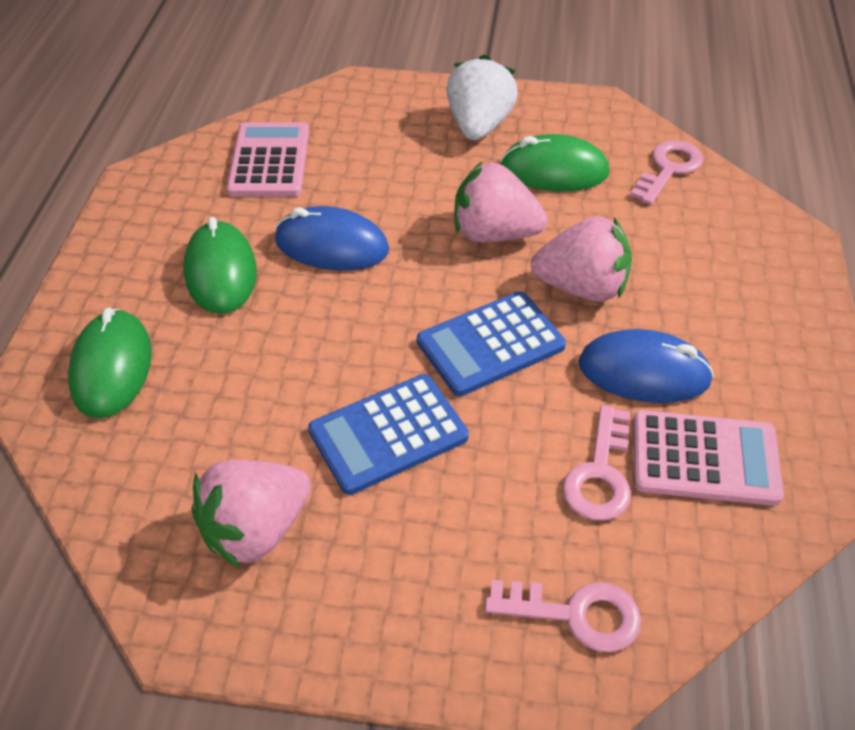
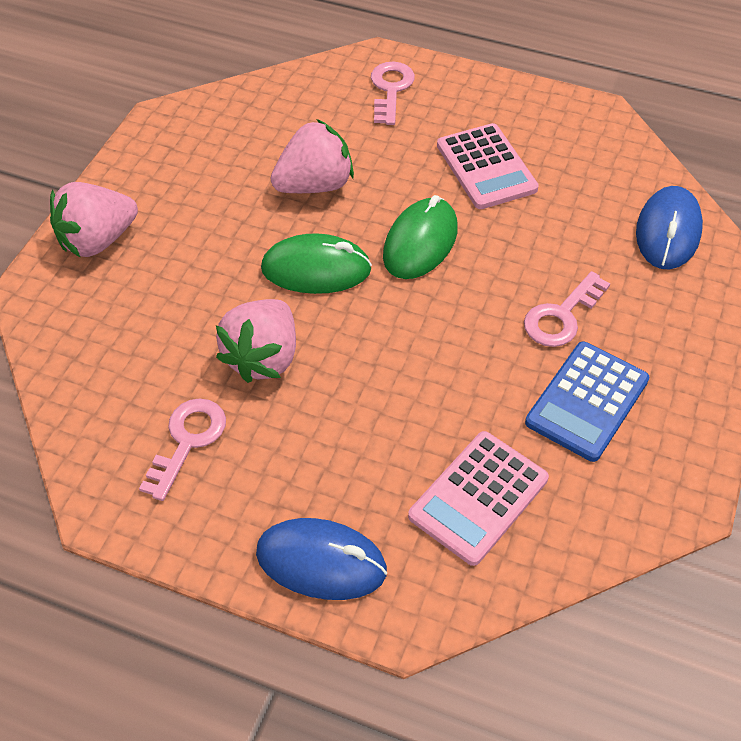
blue calculator: 2 -> 1
green mouse: 3 -> 2
white strawberry: 1 -> 0

